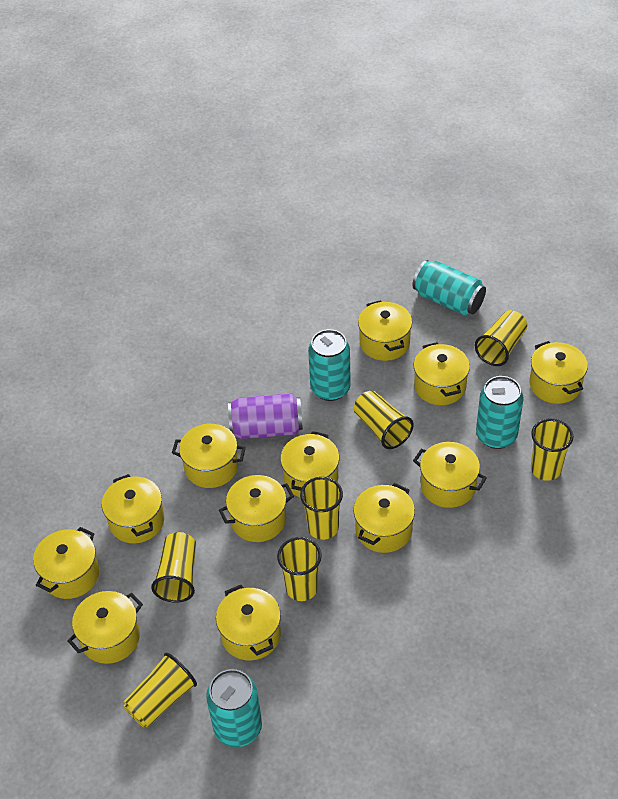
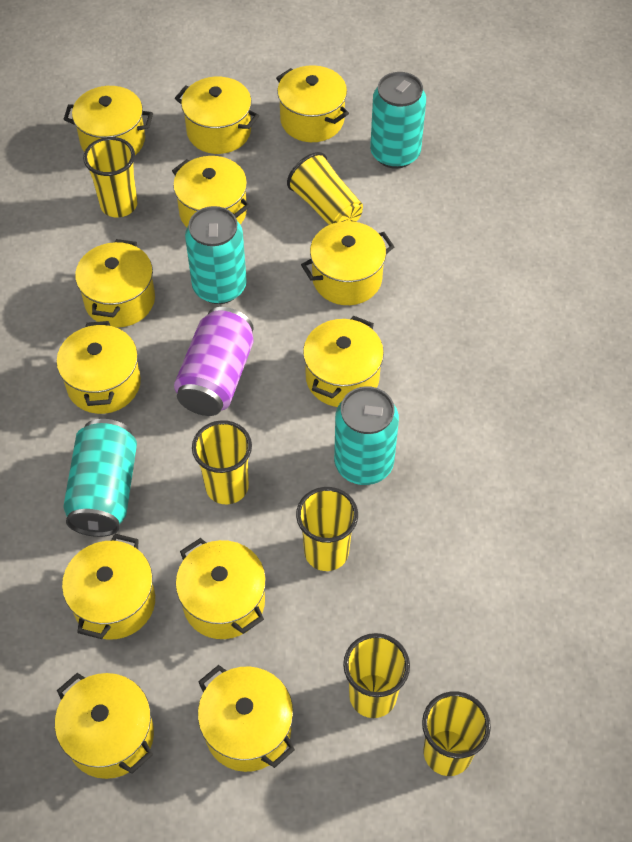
yellow cup: 7 -> 6

